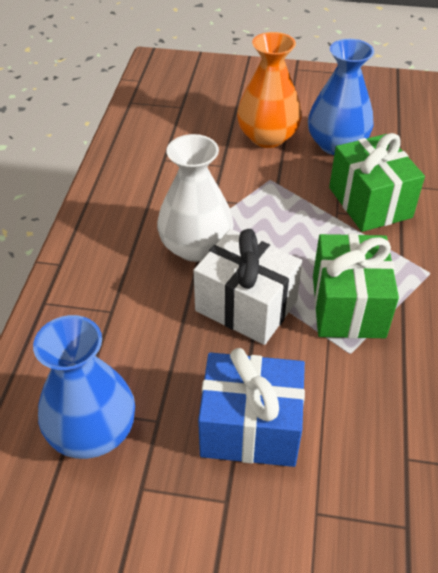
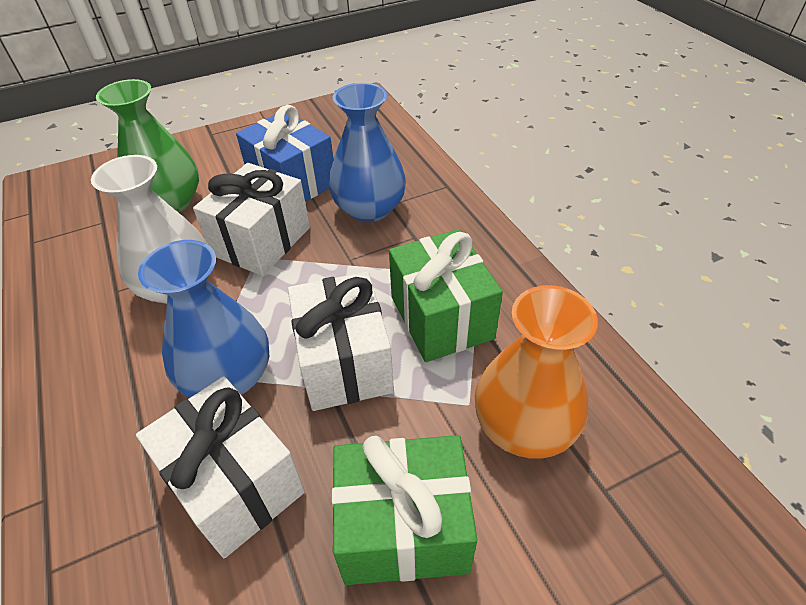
green vase: 0 -> 1
white gift: 1 -> 3

